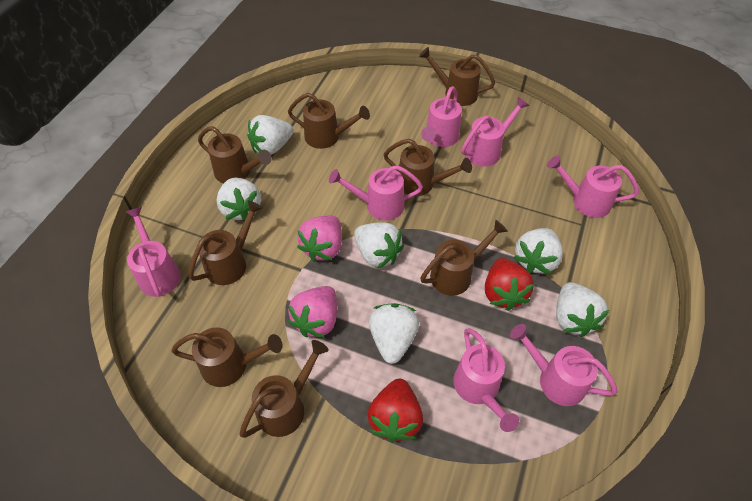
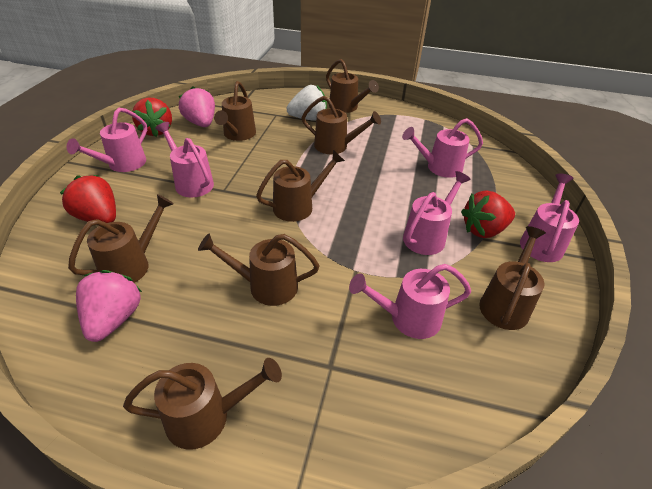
pink watering can: 7 -> 6
red strawberry: 2 -> 3
white strawberry: 6 -> 1

